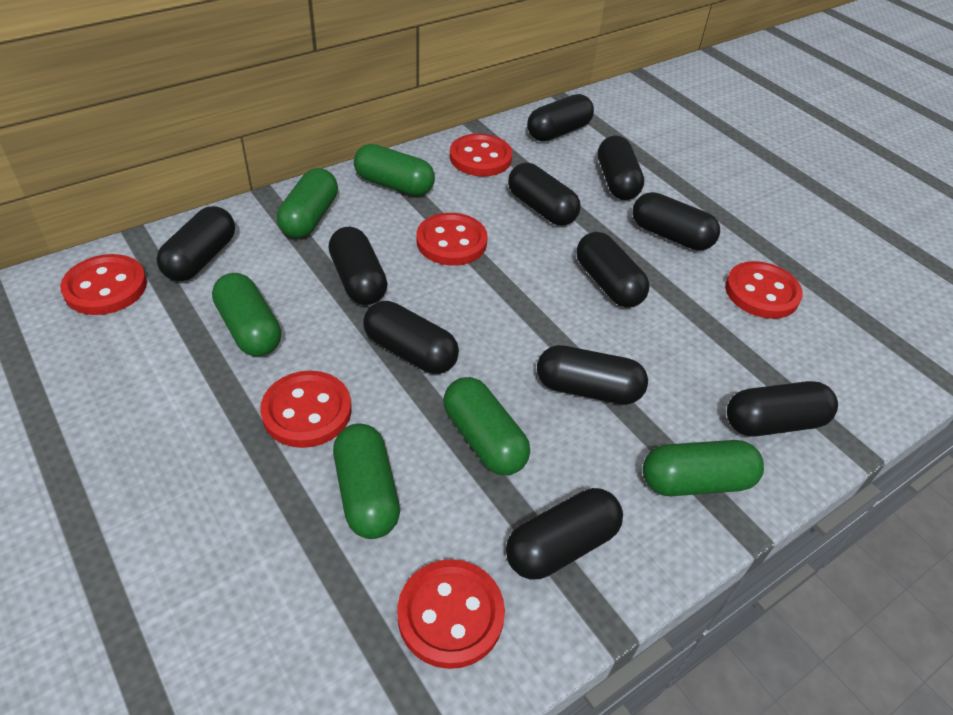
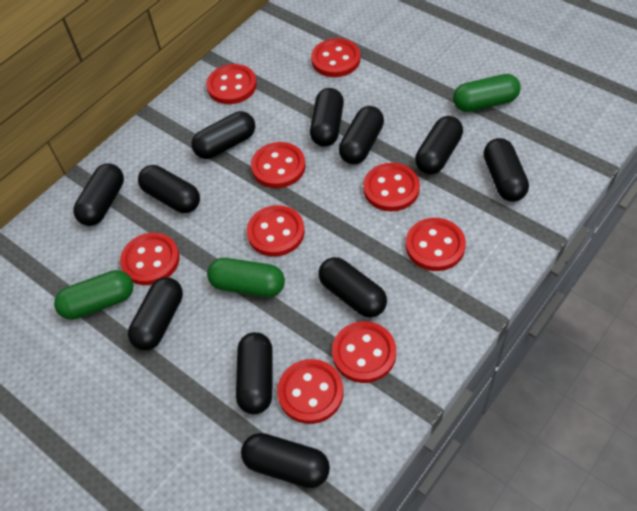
green capsule: 6 -> 3
red button: 6 -> 9

